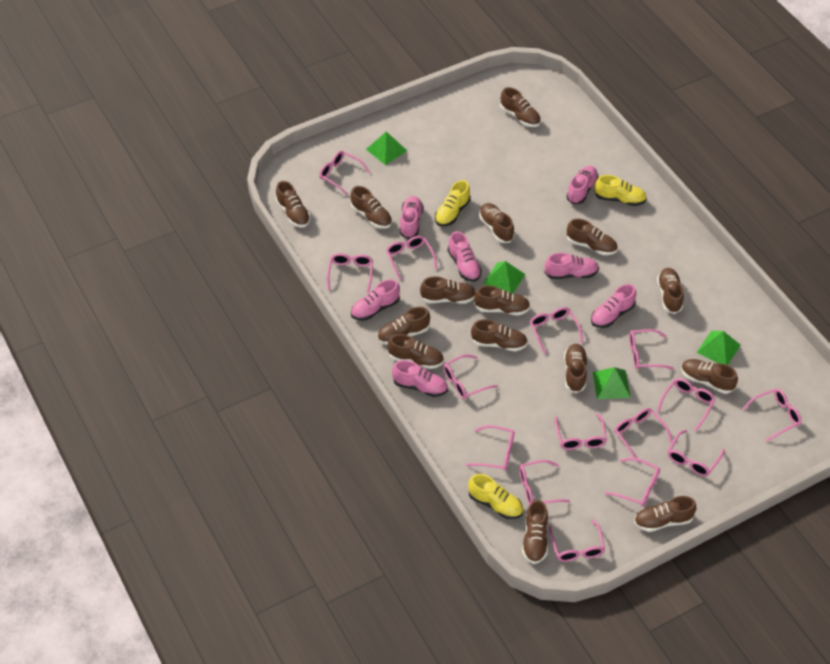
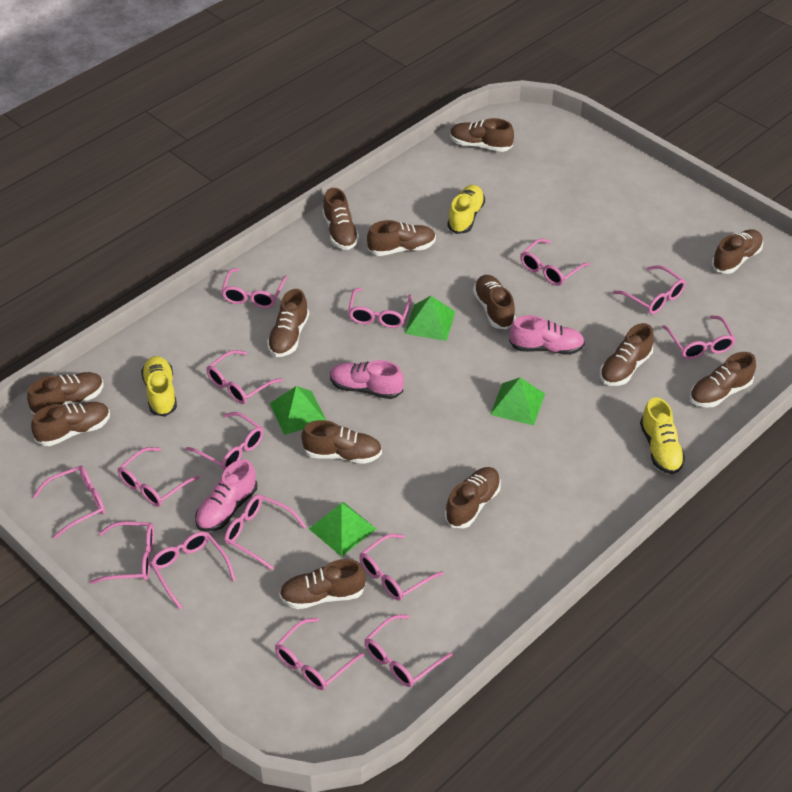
brown shoe: 15 -> 13
pink shoe: 7 -> 3

